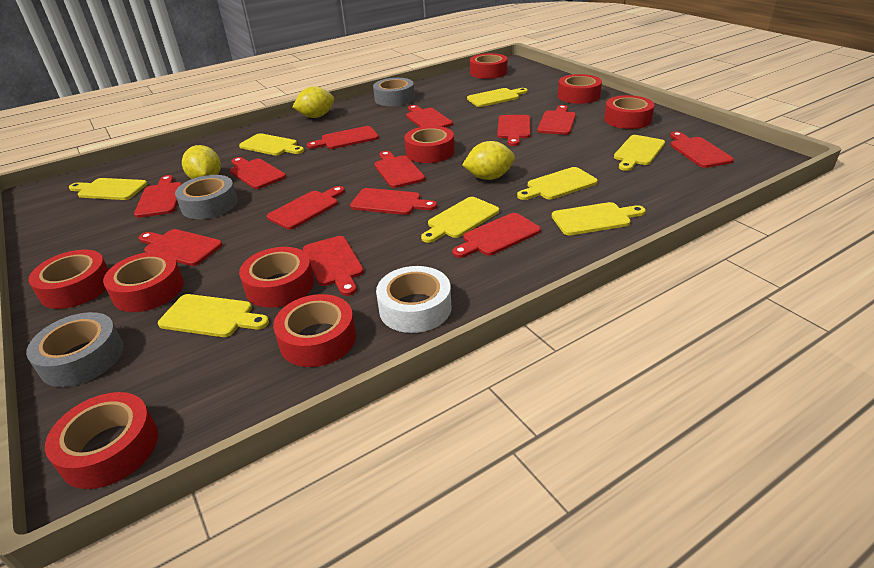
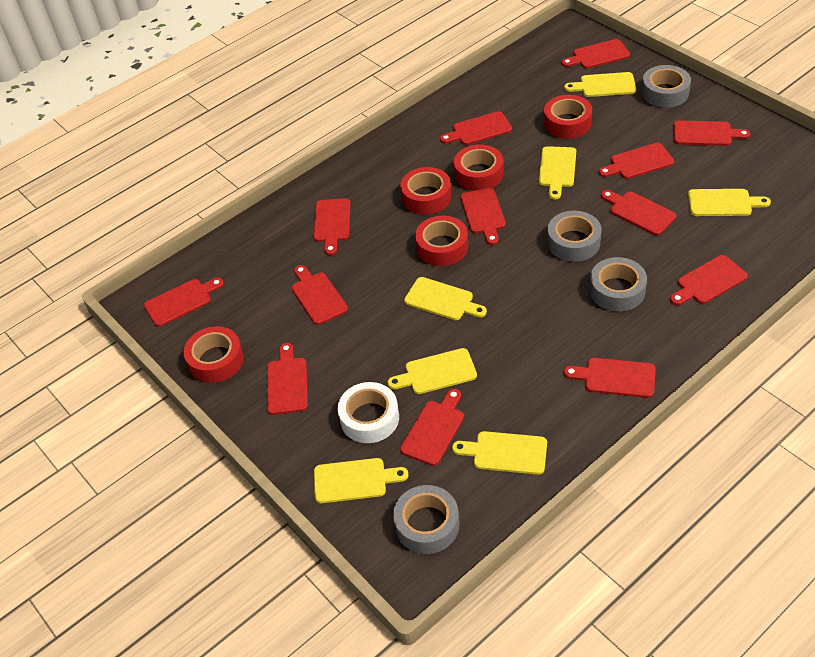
grey tape: 3 -> 4
red tape: 9 -> 5
yellow cutting board: 8 -> 7
yellow lemon: 3 -> 0

